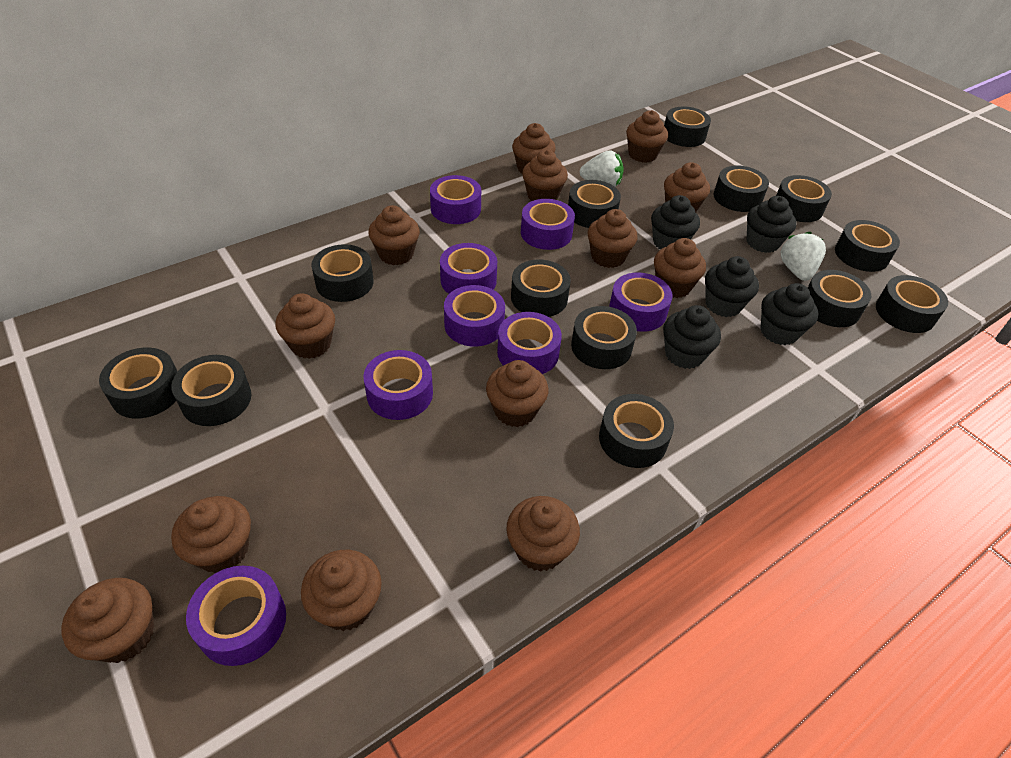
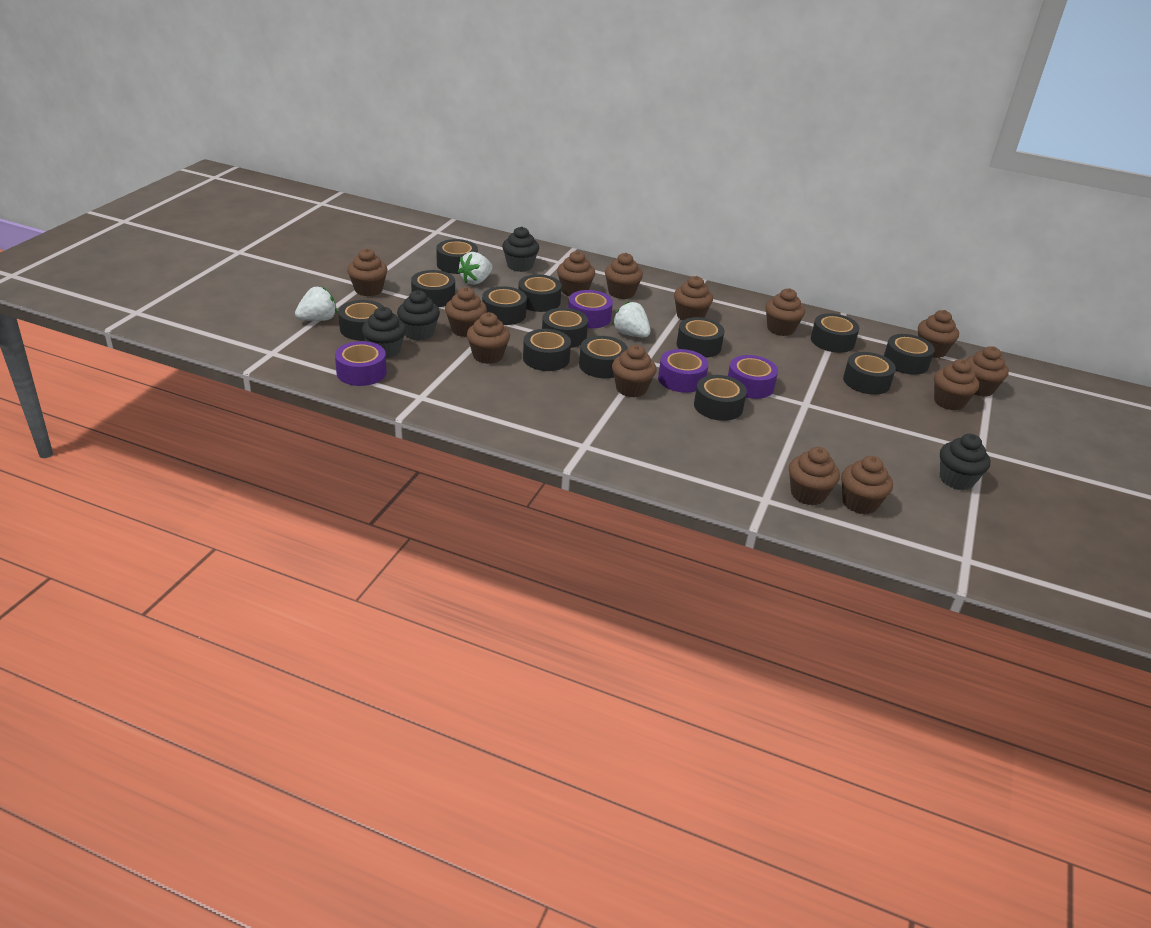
black cupcake: 5 -> 4
purple tape: 8 -> 4
white strawberry: 2 -> 3

